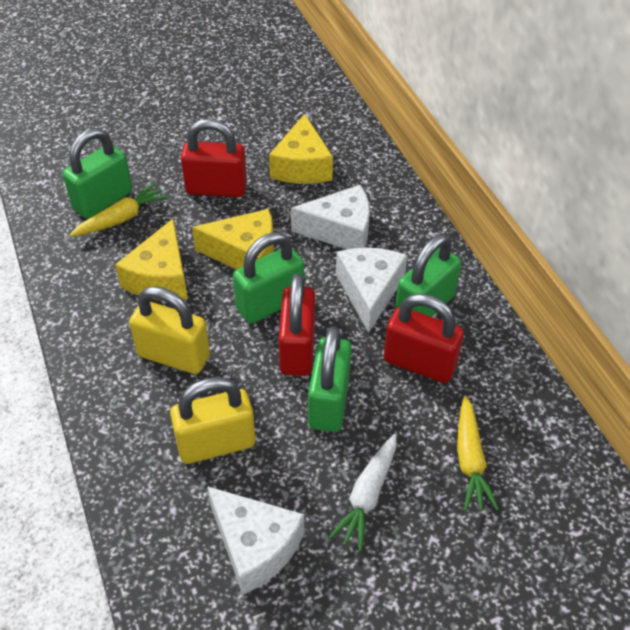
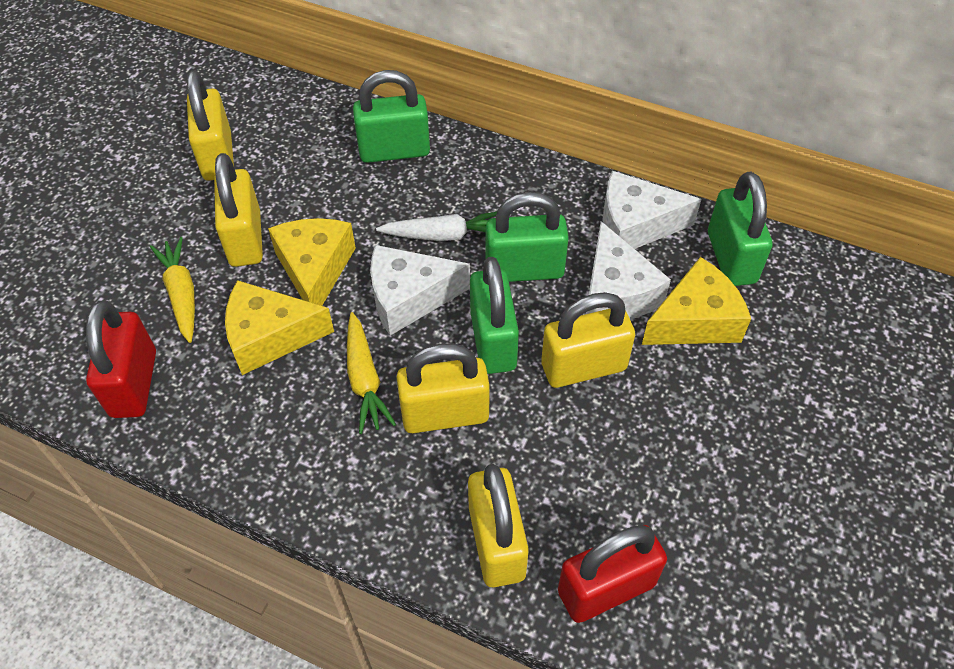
red padlock: 3 -> 2
yellow padlock: 2 -> 5

